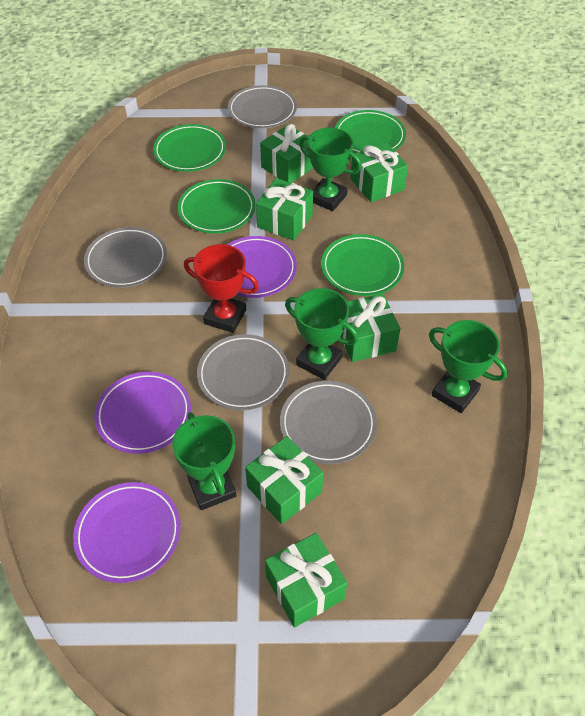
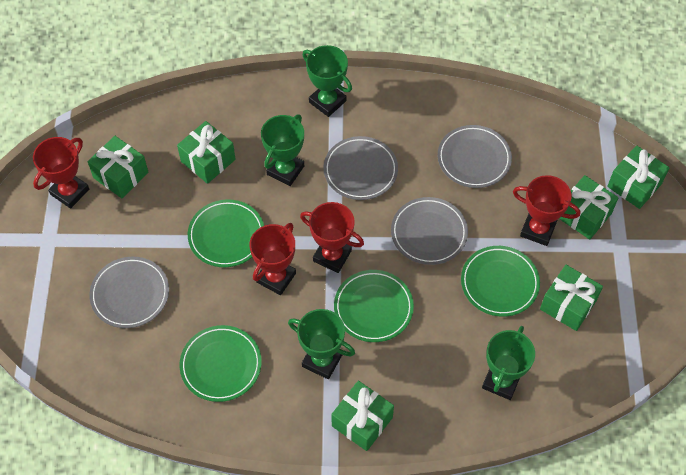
purple plate: 3 -> 0
red trophy: 1 -> 4

